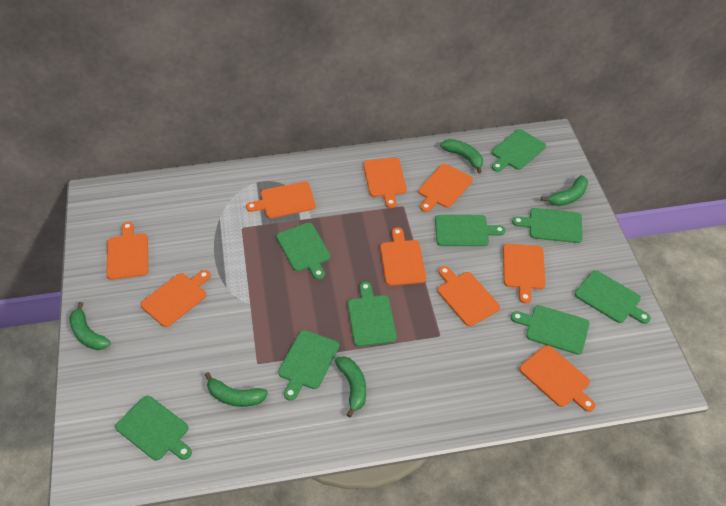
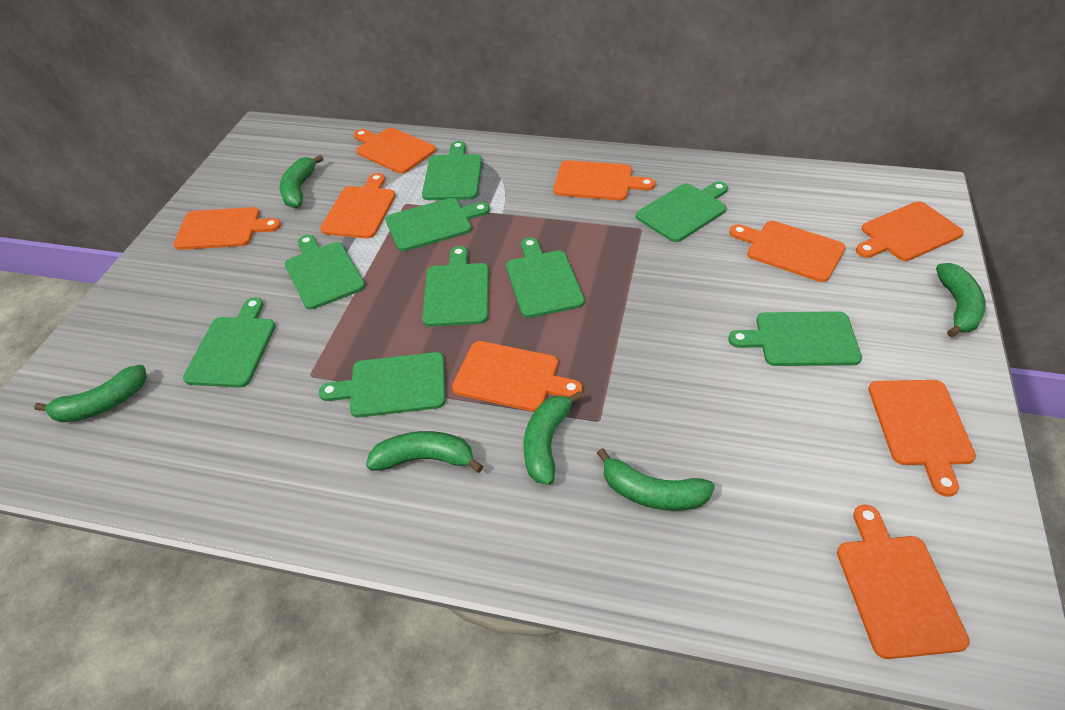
green banana: 5 -> 6

